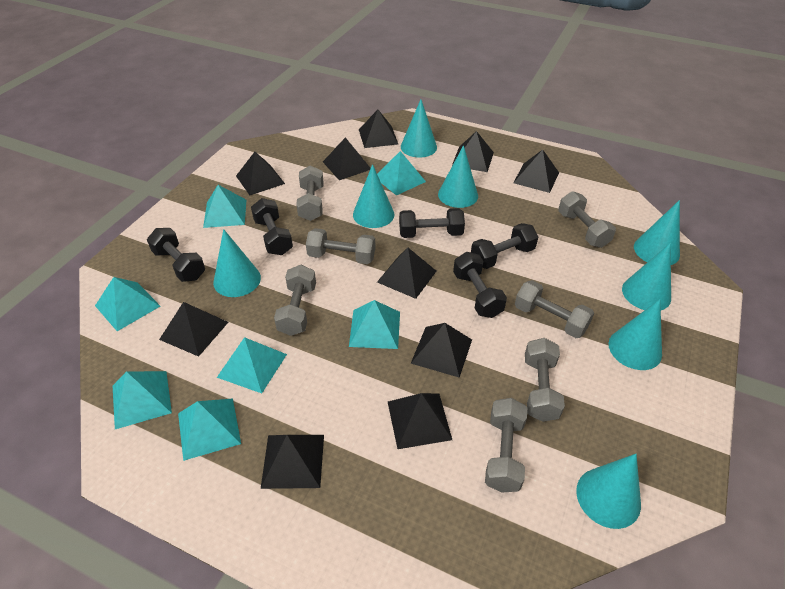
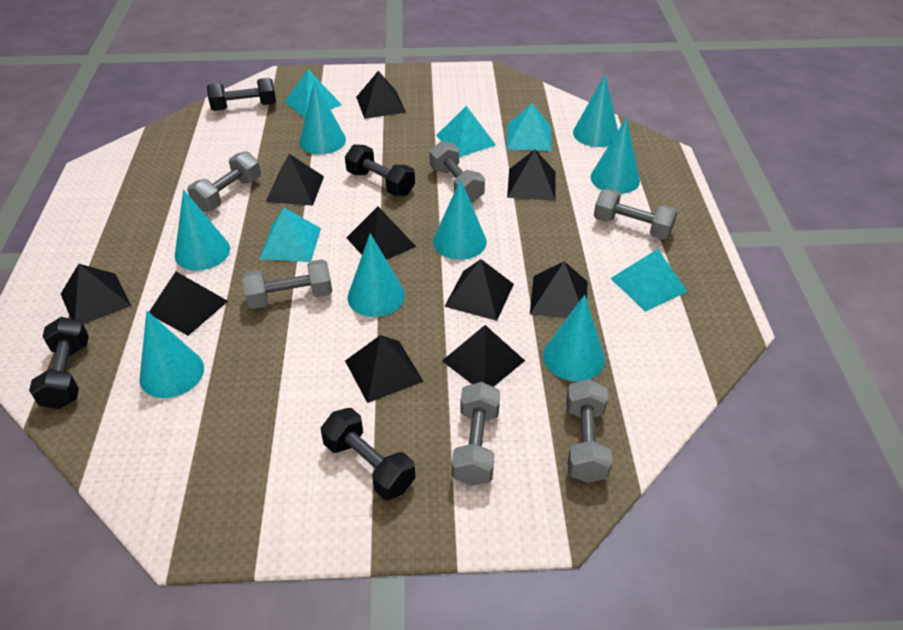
black dumbbell: 5 -> 4
grey dumbbell: 7 -> 6
turquoise pyramid: 7 -> 5

